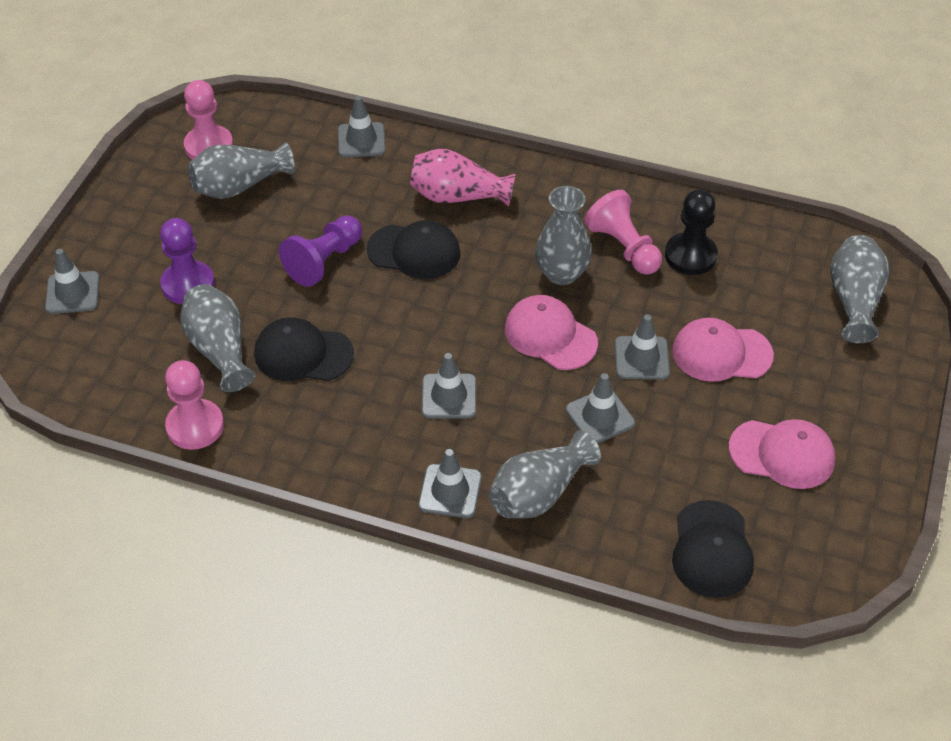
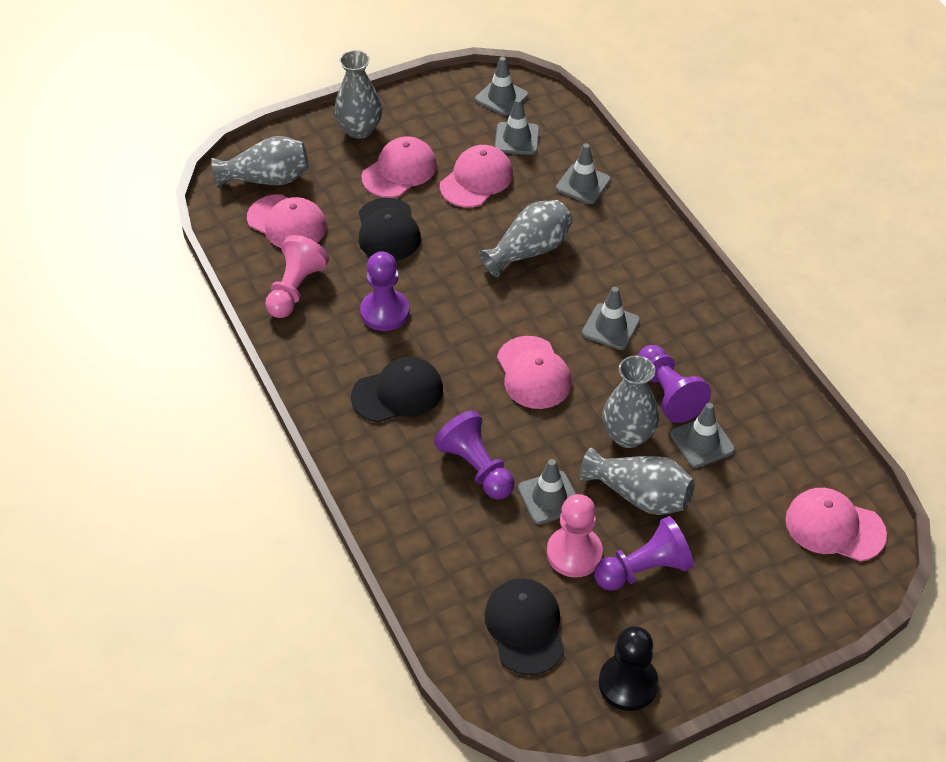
pink cap: 3 -> 5
pink pawn: 3 -> 2
pink vase: 1 -> 0
purple pawn: 2 -> 4

